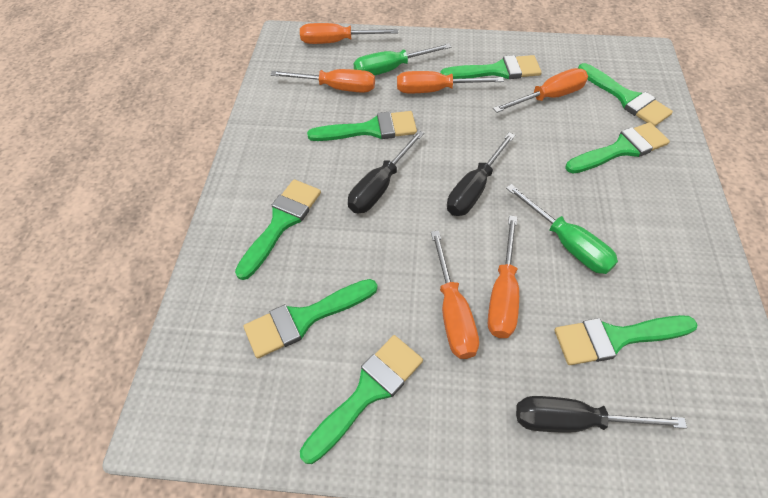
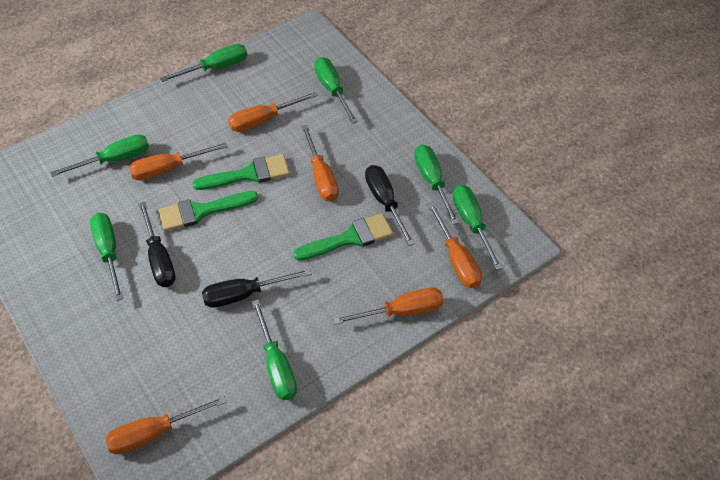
green brush: 8 -> 3
green screwdriver: 2 -> 7

